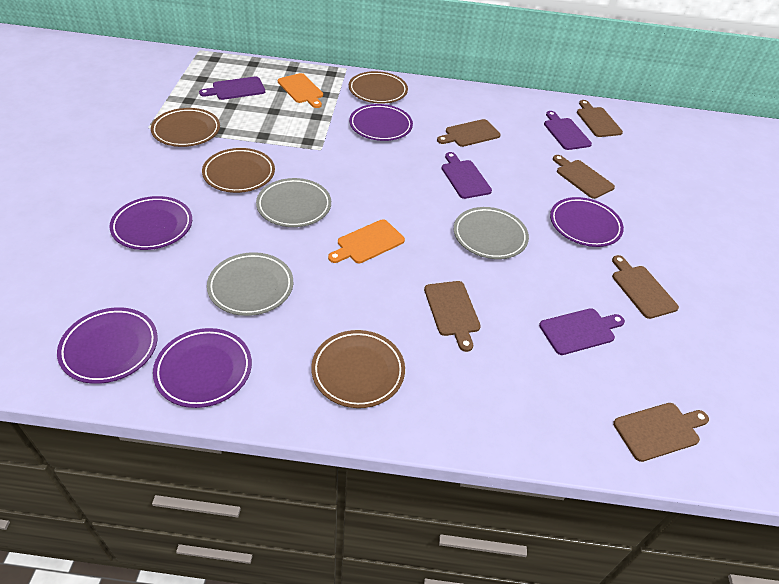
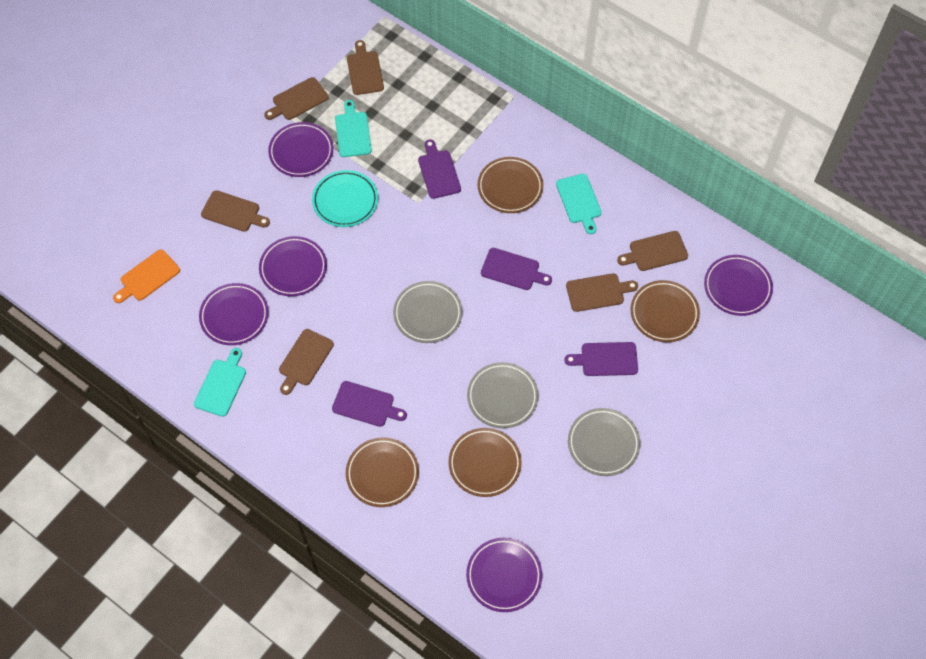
orange cutting board: 2 -> 1
turquoise cutting board: 0 -> 3
turquoise plate: 0 -> 1

